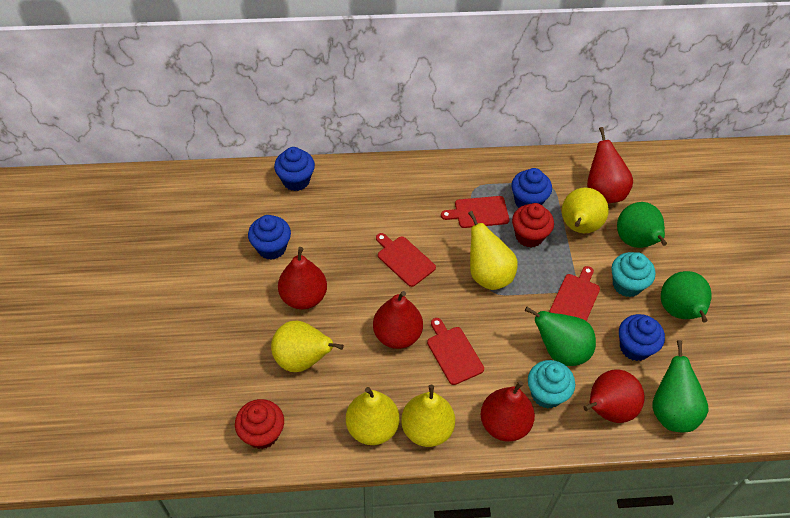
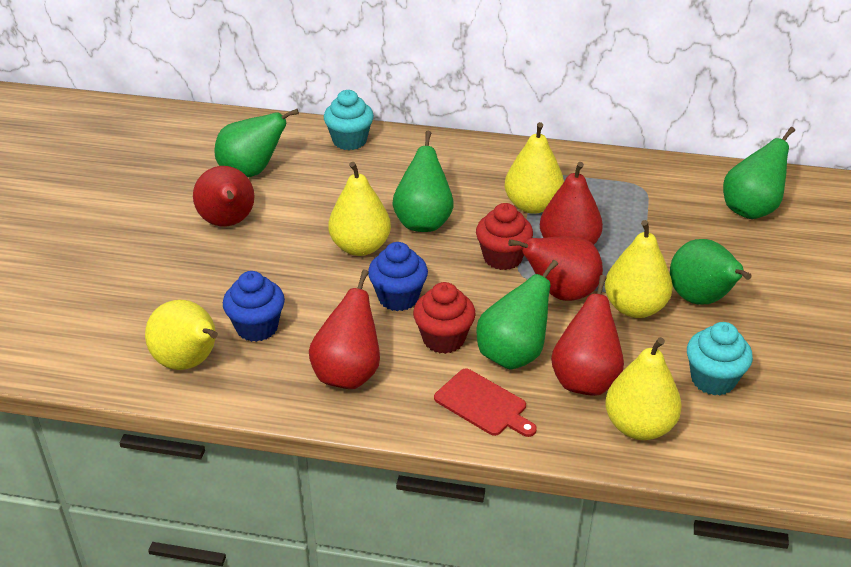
blue cupcake: 4 -> 2
green pear: 4 -> 5
red cutting board: 4 -> 1

